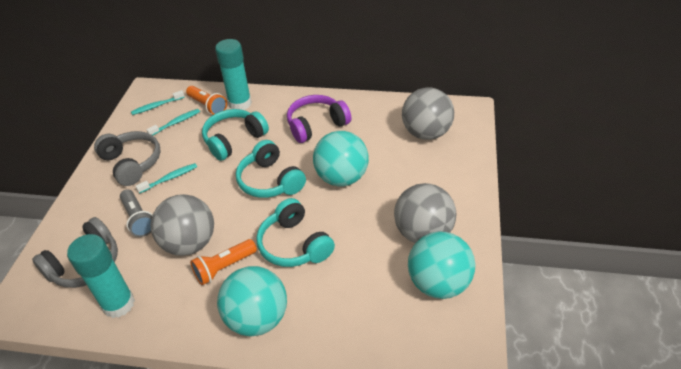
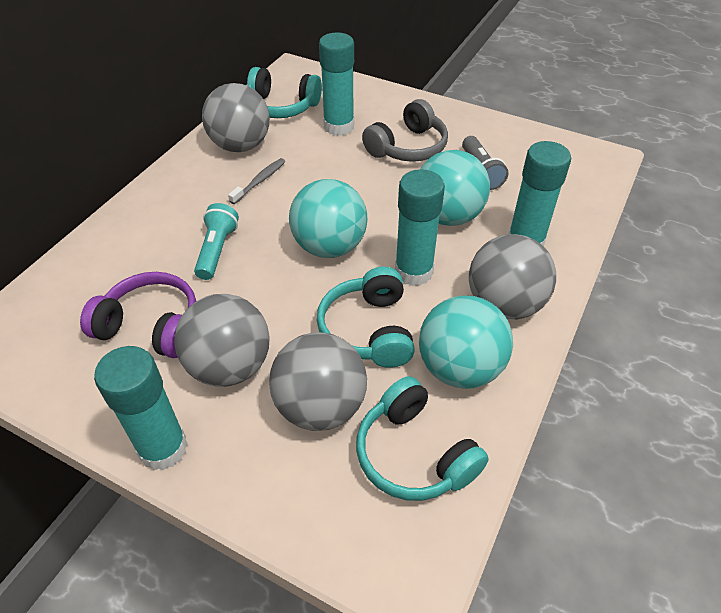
grey ball: 3 -> 4
grey headphones: 2 -> 1
grey toothbrush: 0 -> 1
orange flashlight: 2 -> 0
turquoise flashlight: 0 -> 1
turquoise glue stick: 2 -> 4
turquoise toothbrush: 3 -> 0

